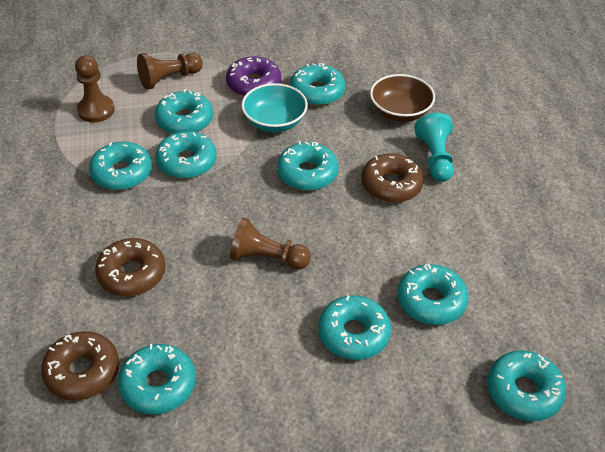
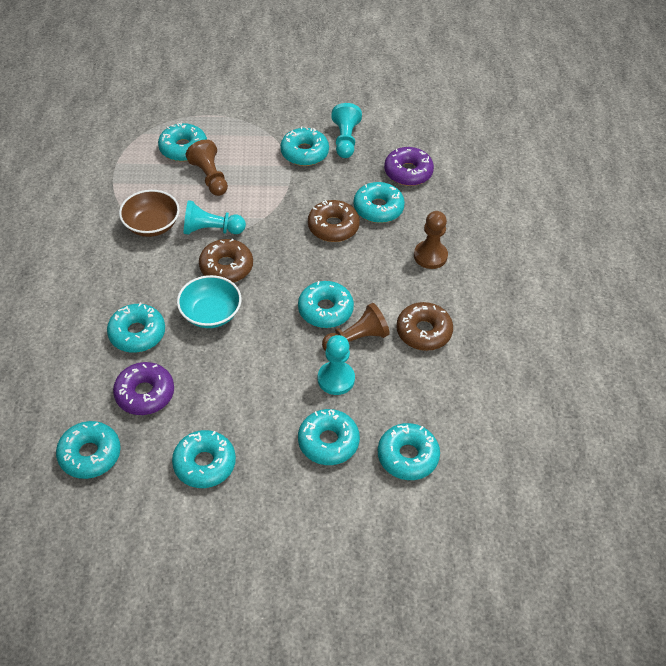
purple donut: 1 -> 2
turquoise pawn: 1 -> 3

